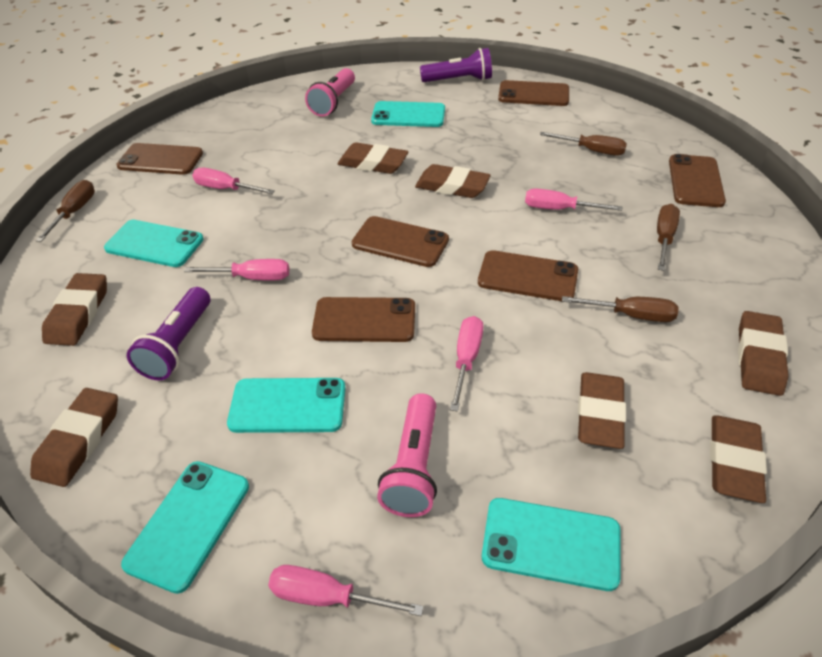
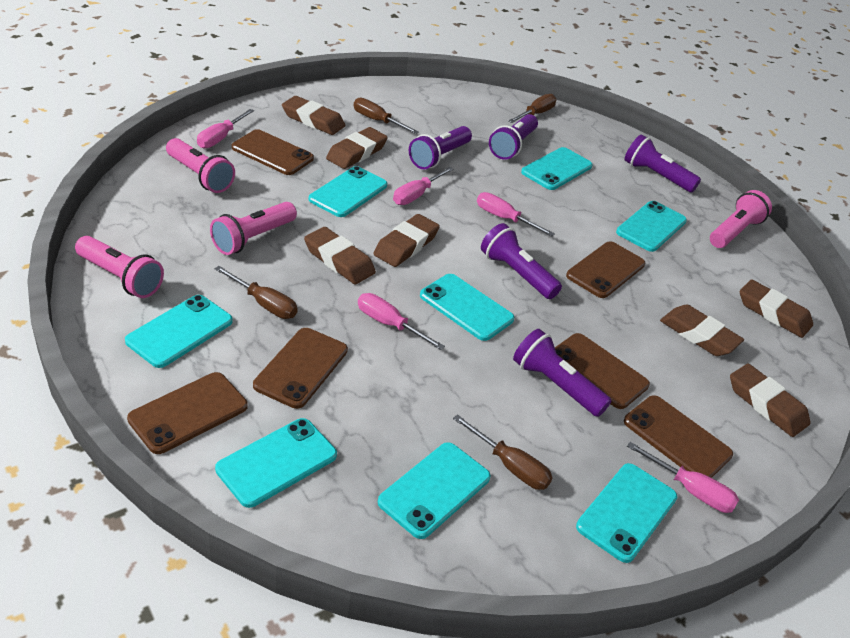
pink flashlight: 2 -> 4
purple flashlight: 2 -> 5
turquoise phone: 5 -> 8

